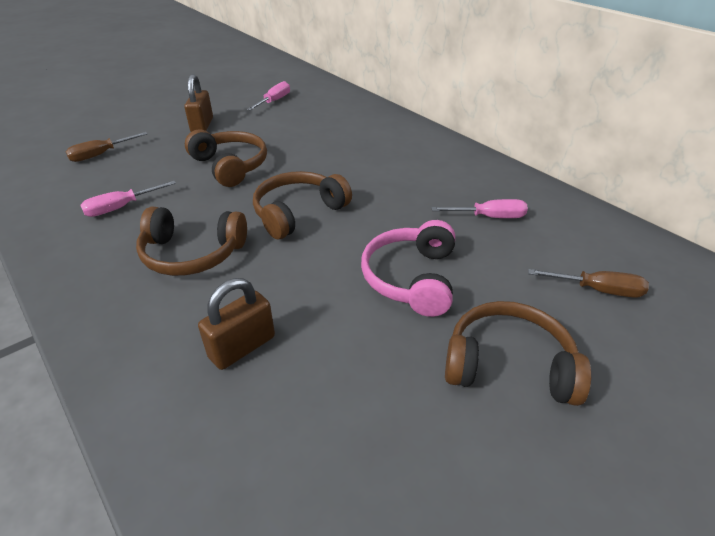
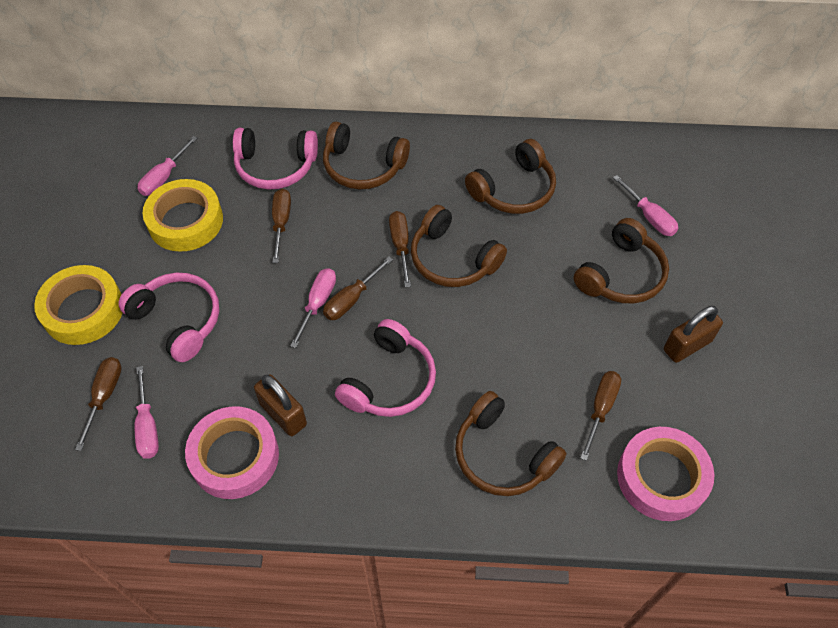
brown headphones: 4 -> 5
brown screwdriver: 2 -> 5
pink headphones: 1 -> 3
pink screwdriver: 3 -> 4
pink tape: 0 -> 2
yellow tape: 0 -> 2

